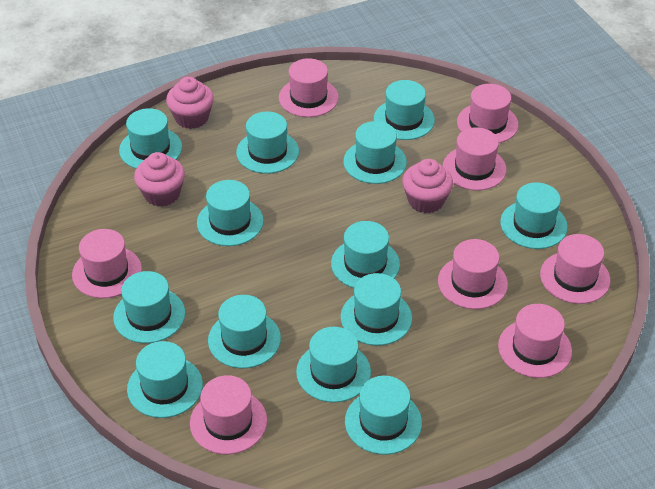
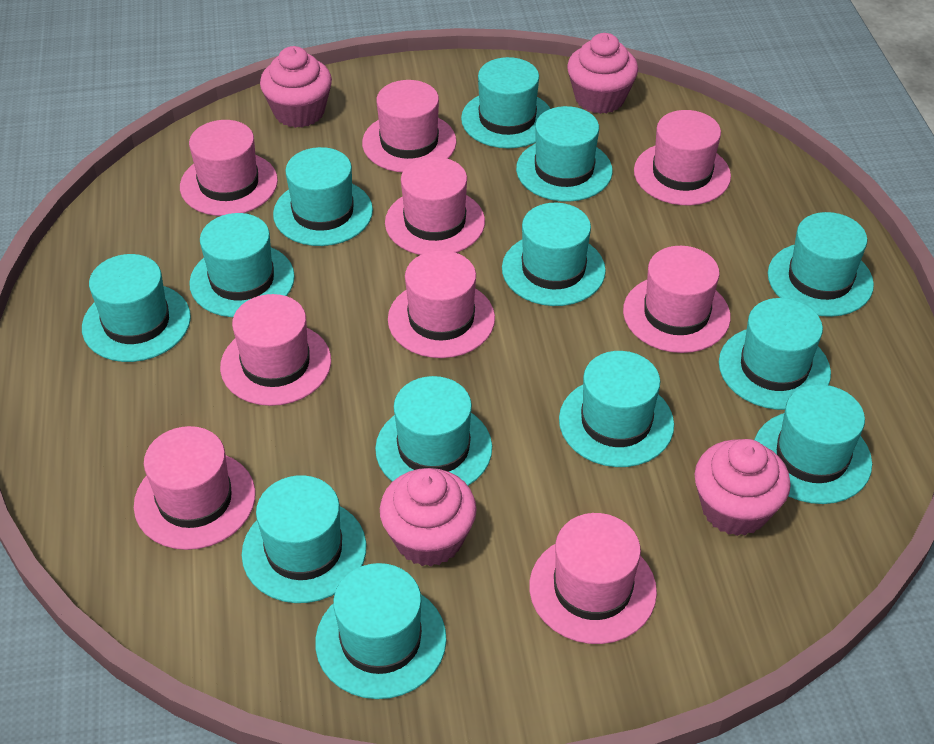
pink cupcake: 3 -> 4
pink hat: 8 -> 9

